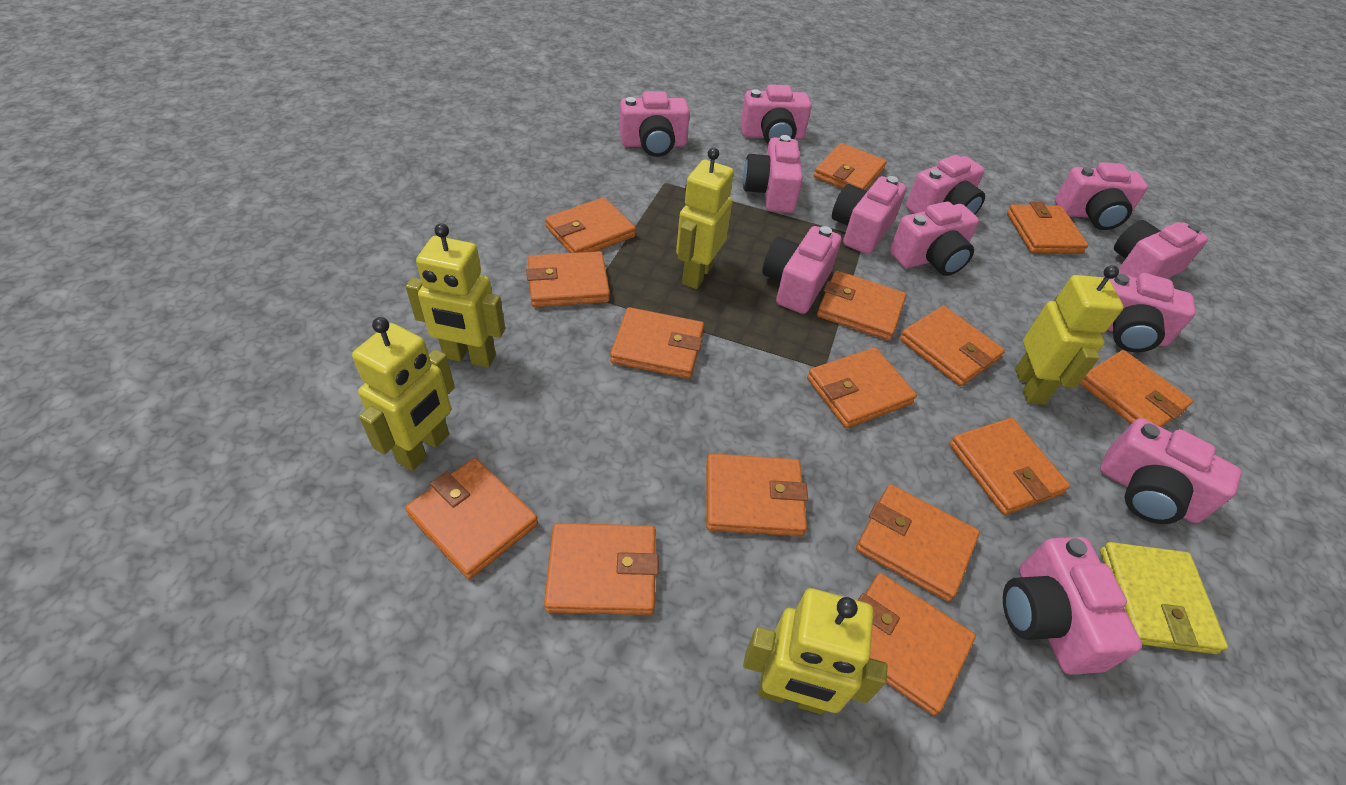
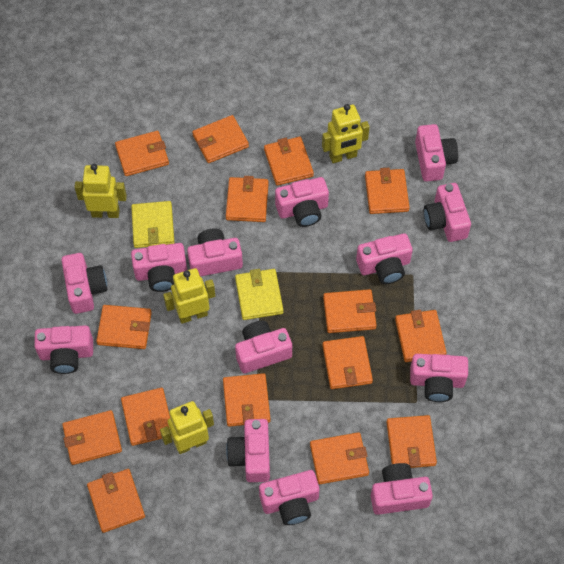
pink camera: 12 -> 13
yellow robot: 5 -> 4
yellow wallet: 1 -> 2

